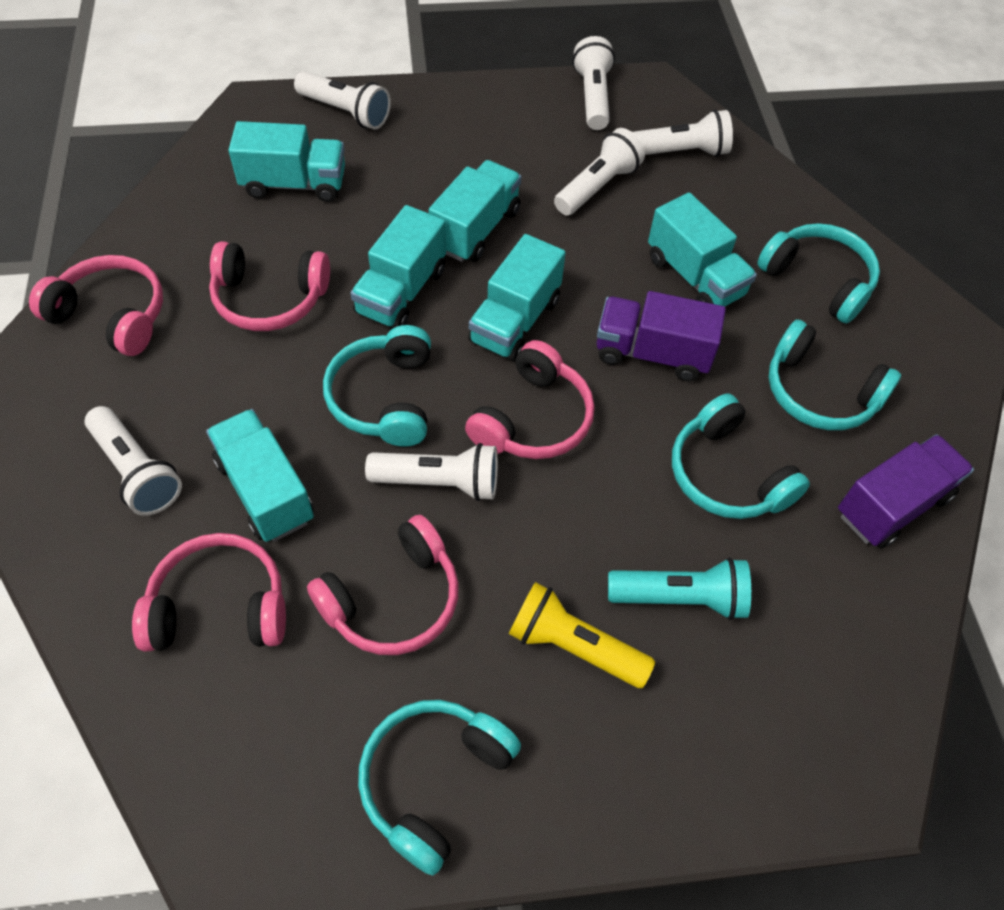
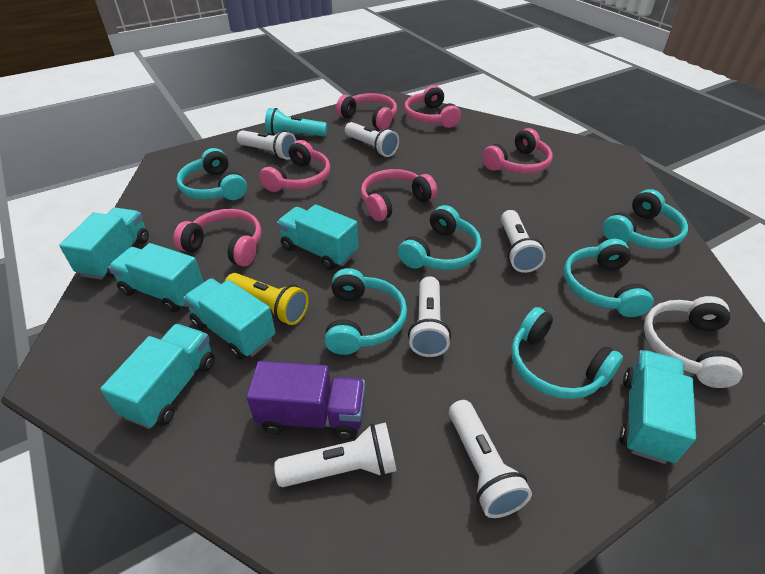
pink headphones: 5 -> 6
purple truck: 2 -> 1
turquoise headphones: 5 -> 6
white headphones: 0 -> 1

